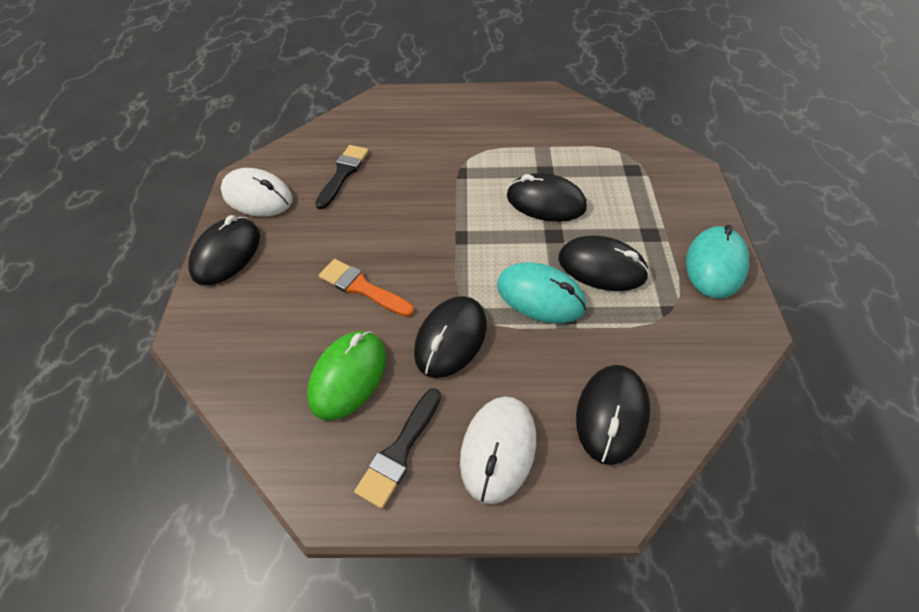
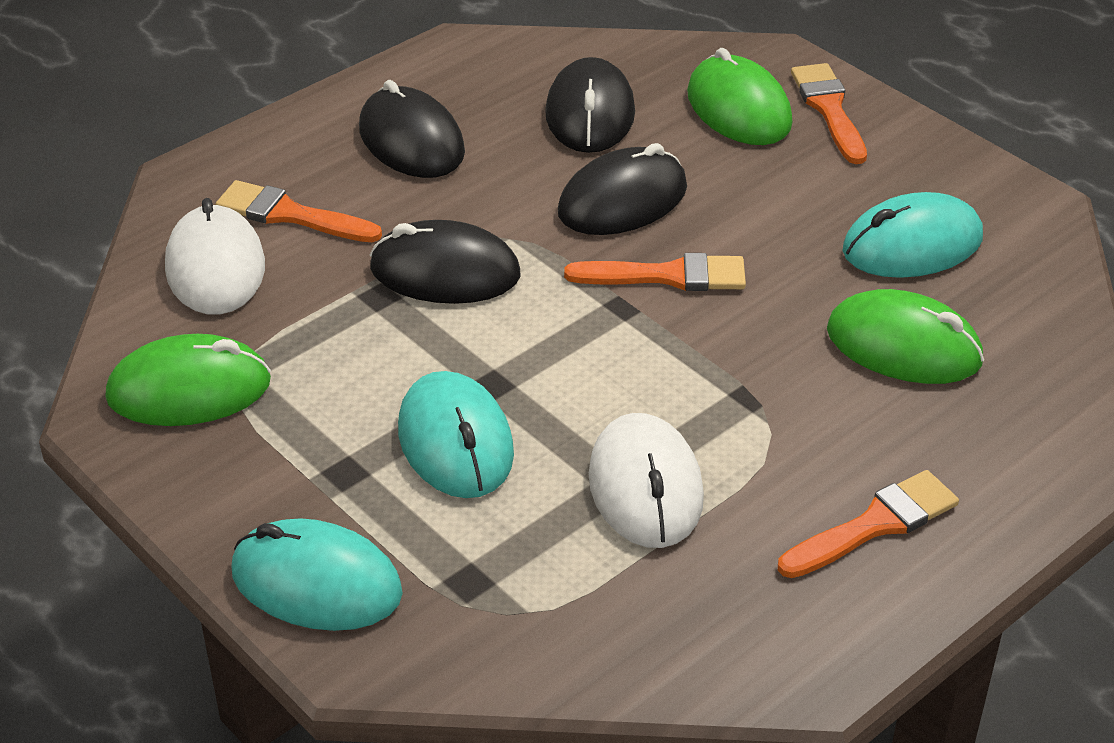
black brush: 2 -> 0
black mouse: 5 -> 4
green mouse: 1 -> 3
orange brush: 1 -> 4
turquoise mouse: 2 -> 3

